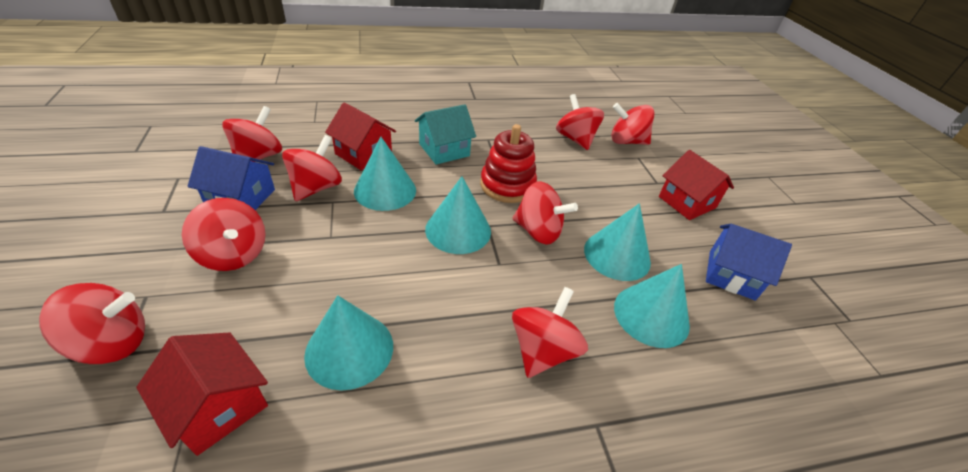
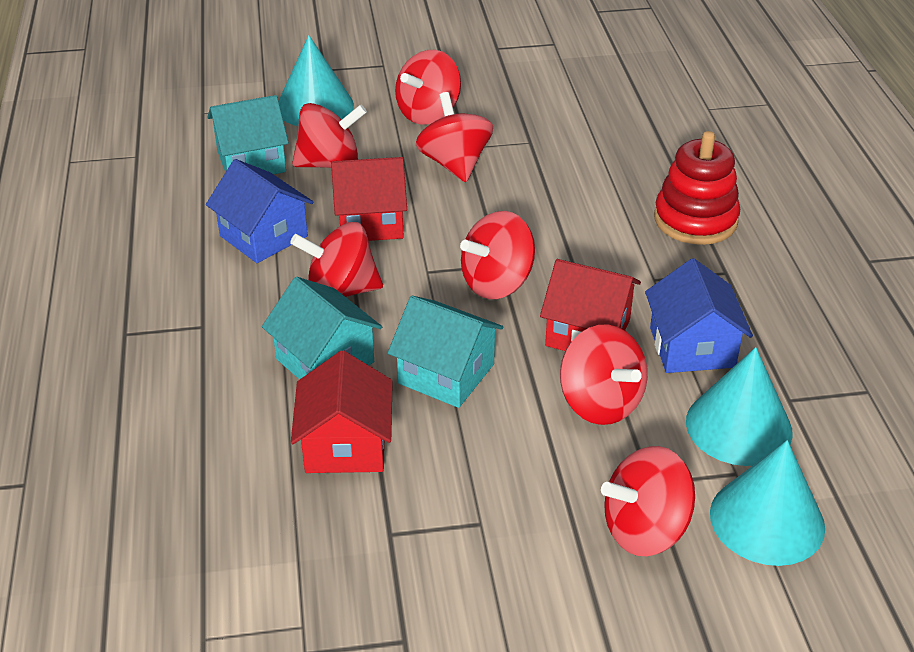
red spinning top: 8 -> 7
turquoise cone: 5 -> 3
turquoise house: 1 -> 3

